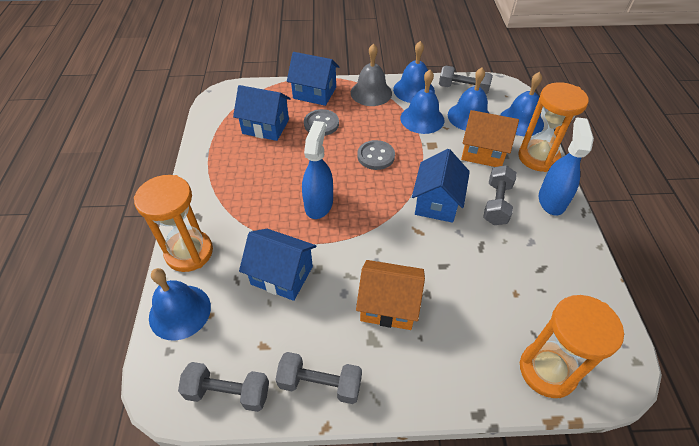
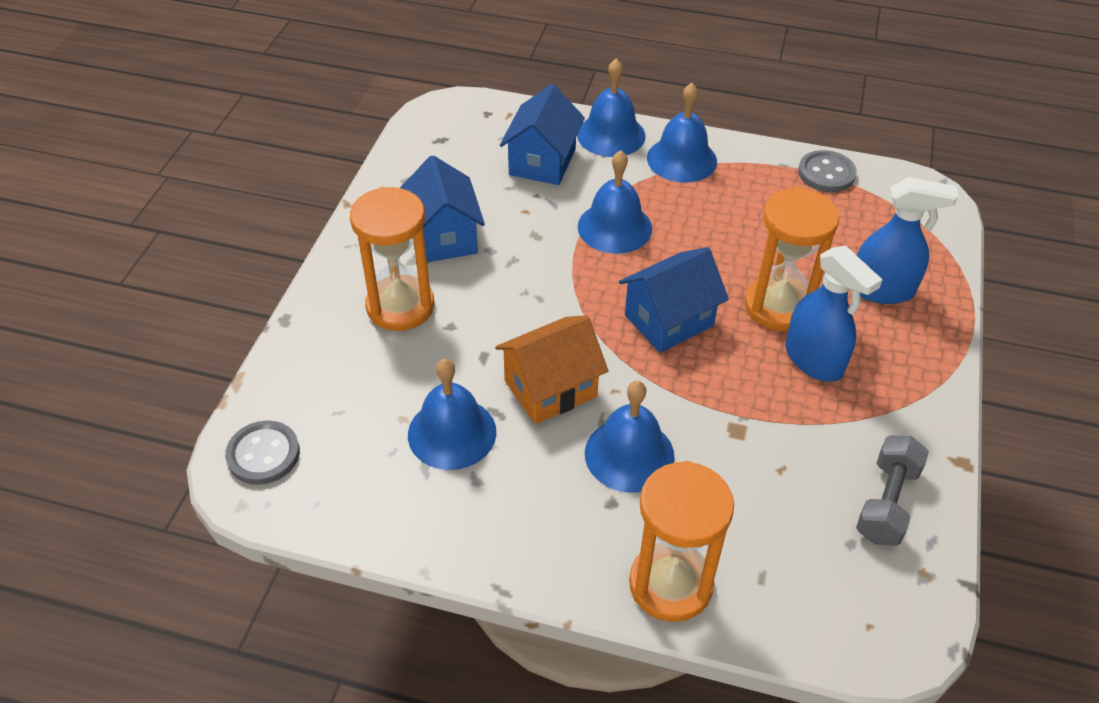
blue house: 4 -> 3
grey bell: 1 -> 0
grey dumbbell: 4 -> 1
orange house: 2 -> 1

